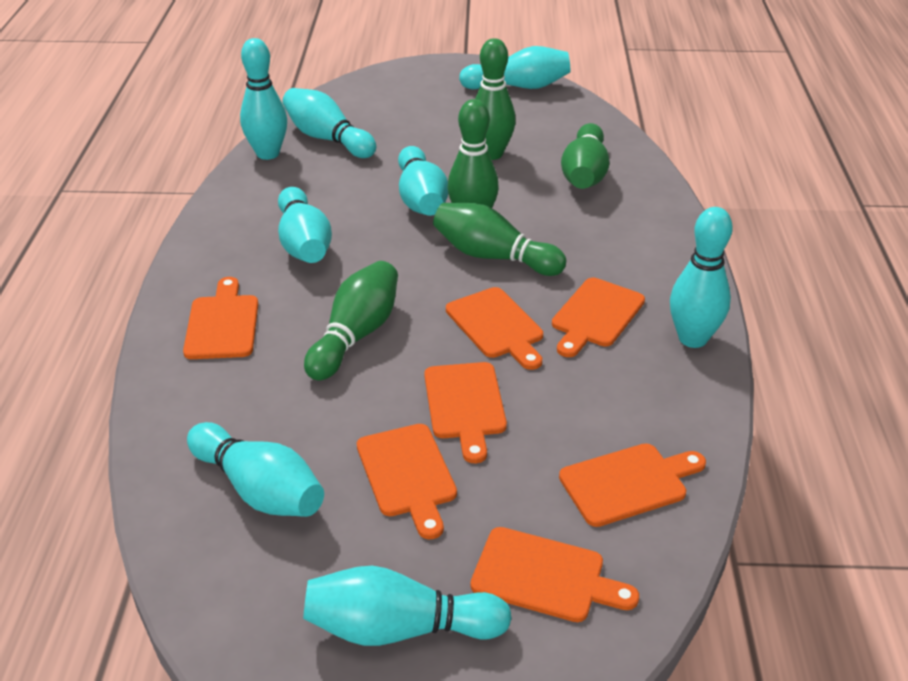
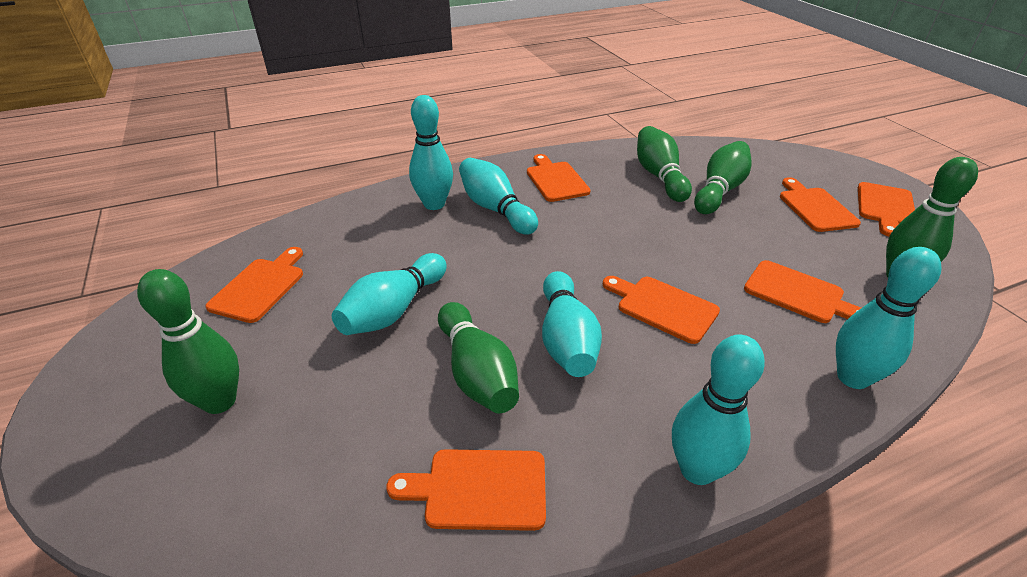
turquoise bowling pin: 8 -> 6

